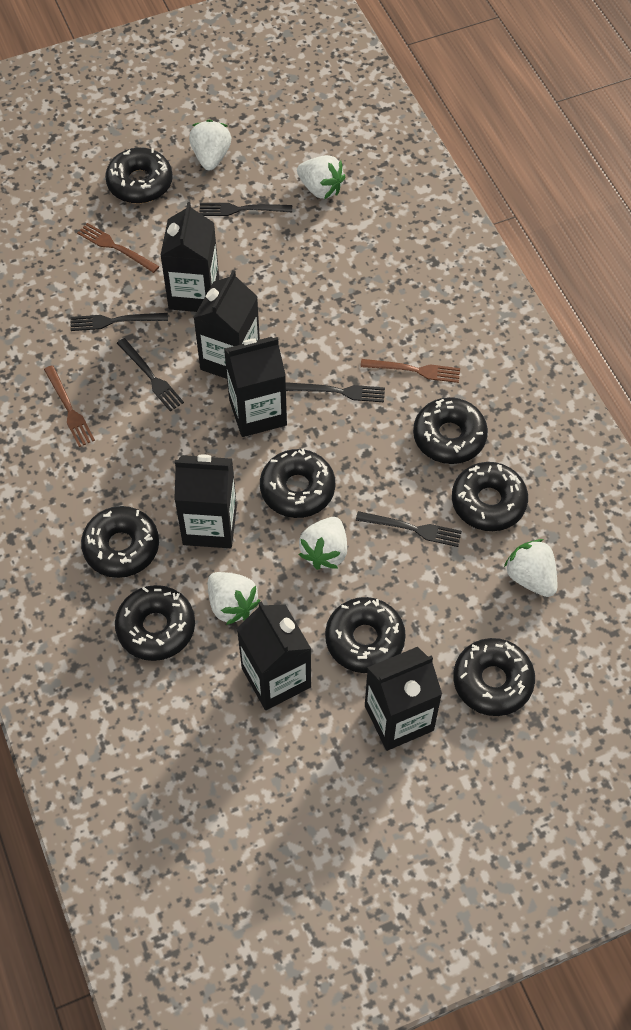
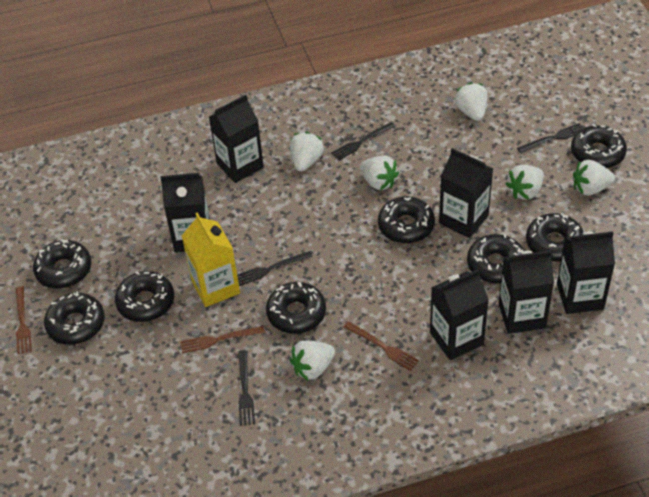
black fork: 5 -> 4
white strawberry: 5 -> 6
yellow carton: 0 -> 1

